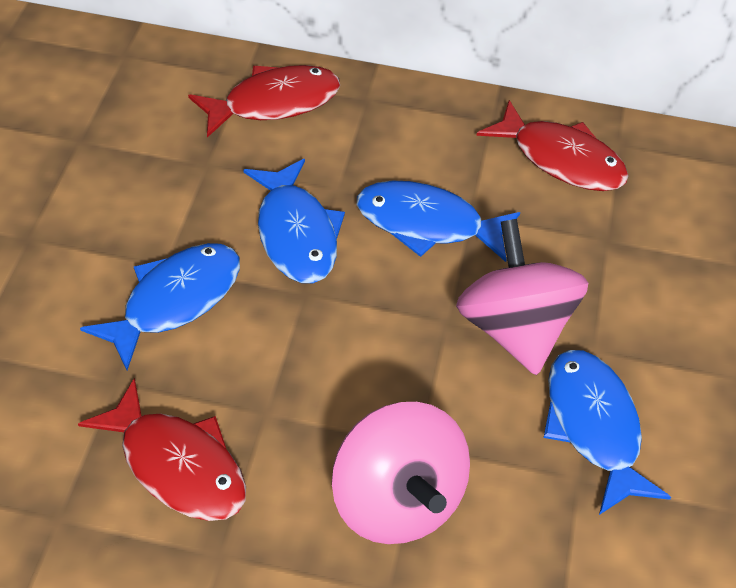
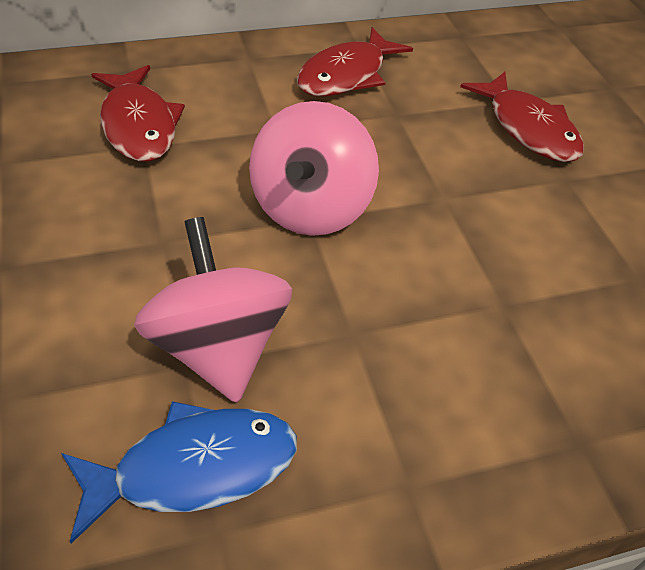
blue fish: 4 -> 1

